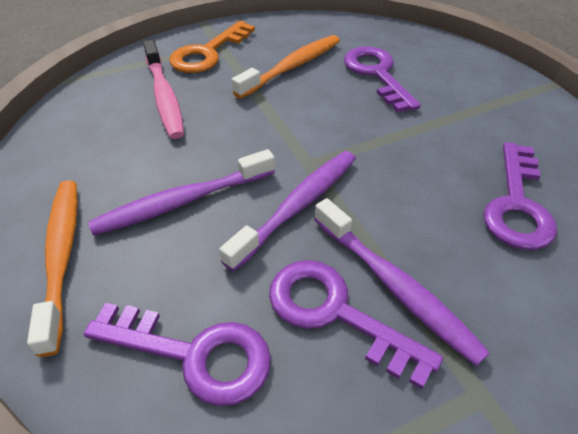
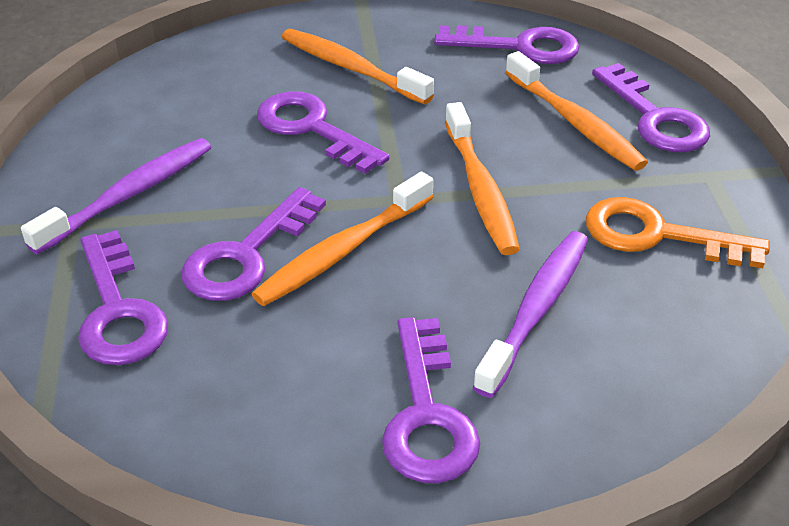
orange toothbrush: 2 -> 4
pink toothbrush: 1 -> 0
purple key: 4 -> 6
purple toothbrush: 3 -> 2

